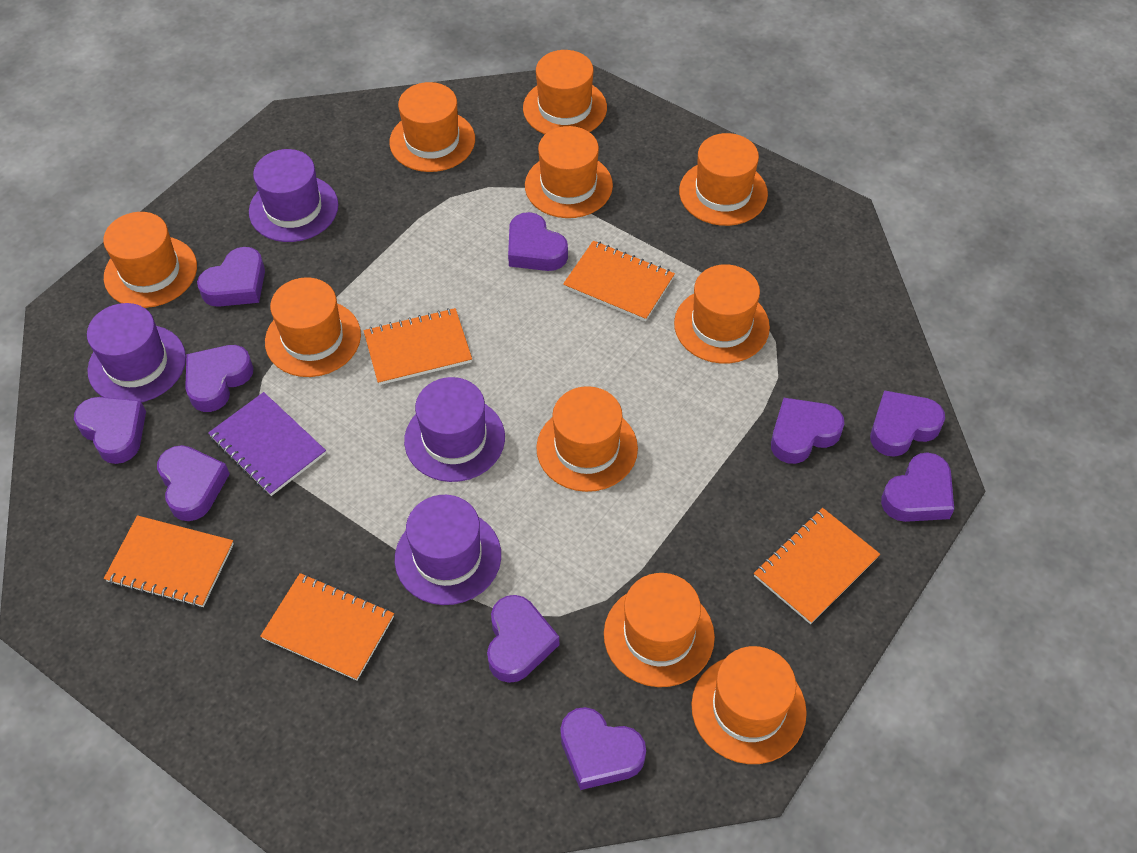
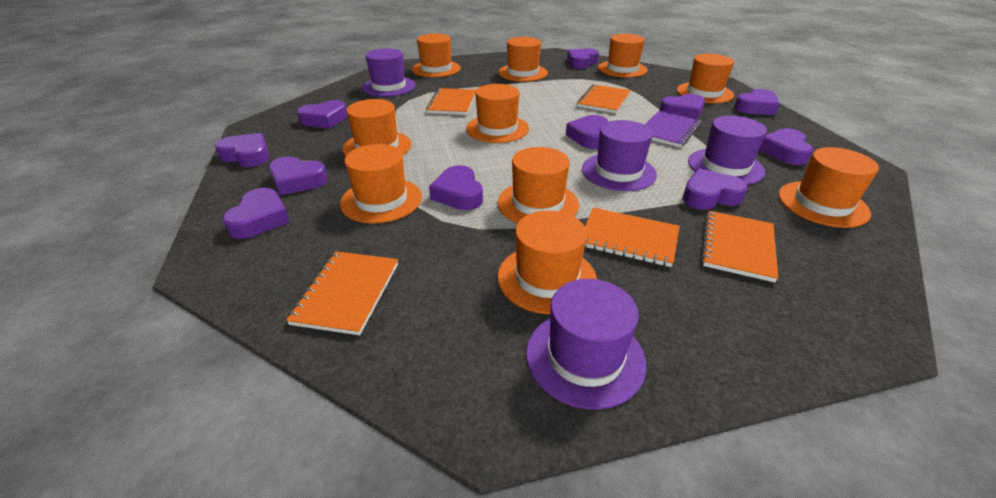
purple heart: 10 -> 11

